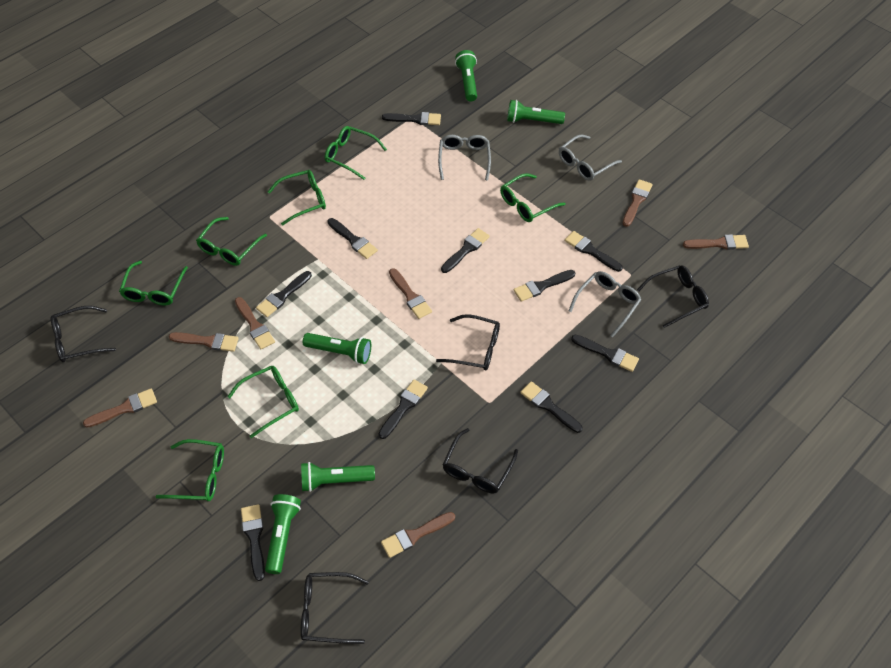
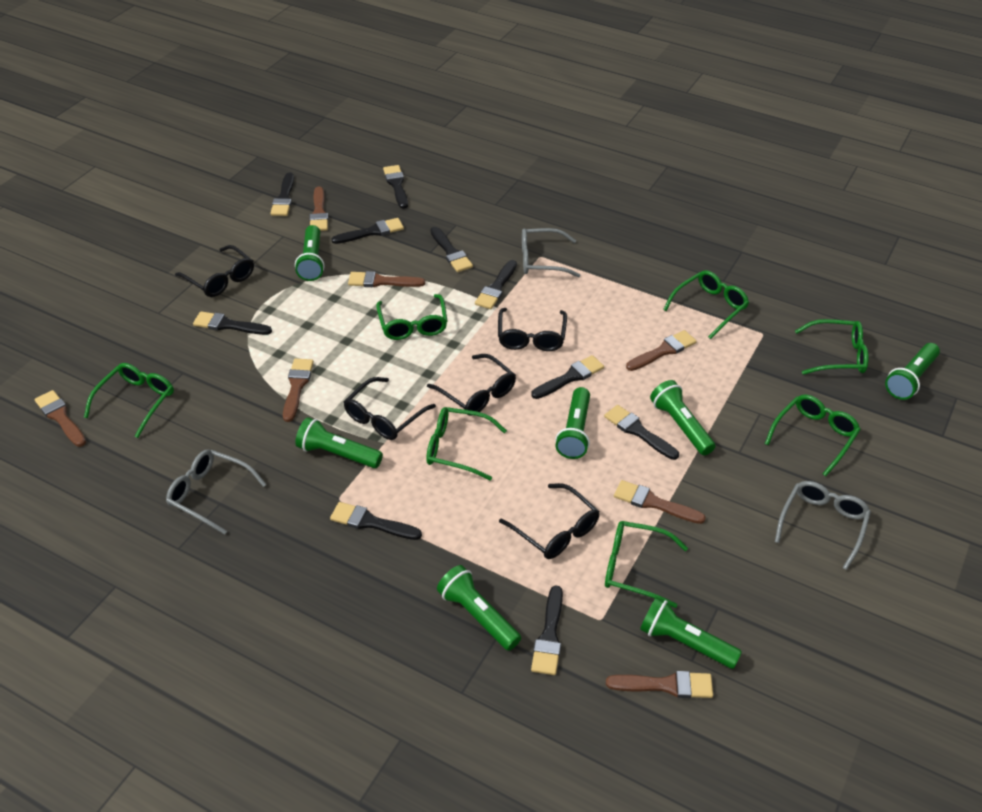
green flashlight: 5 -> 7

